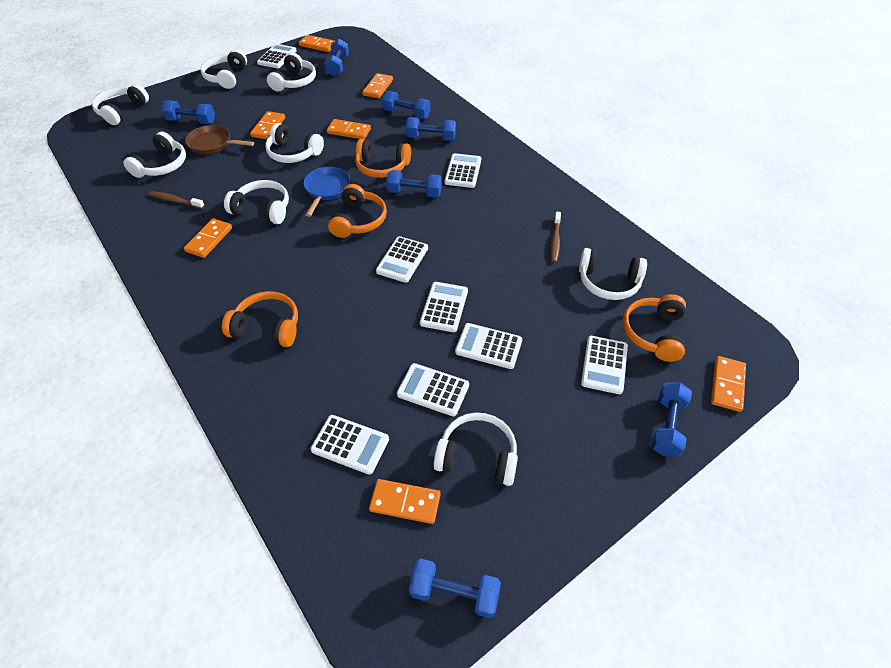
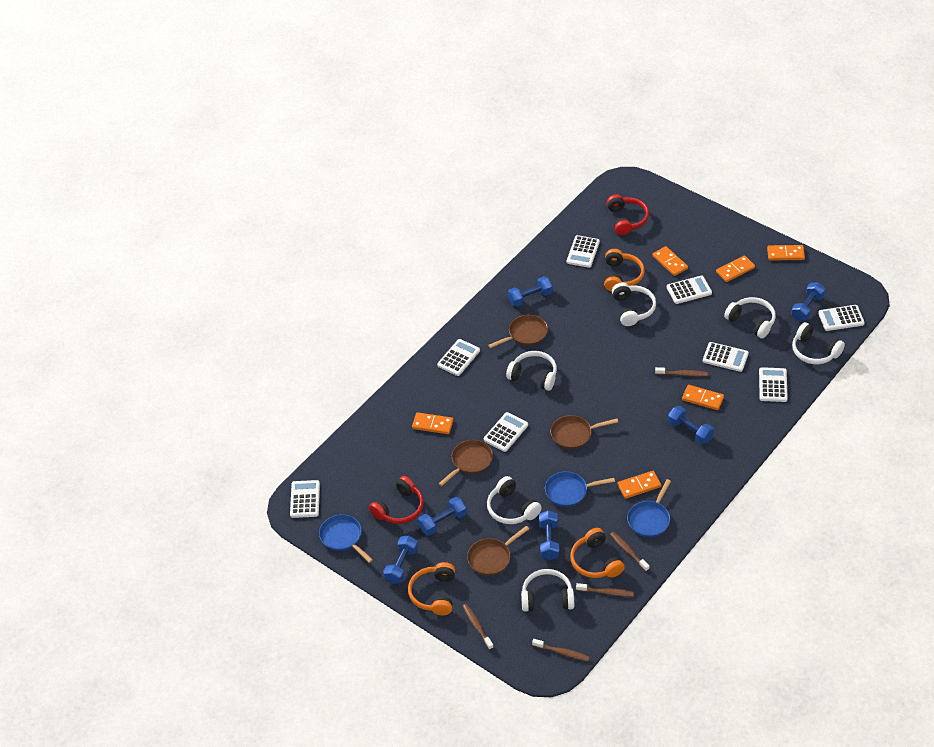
blue dumbbell: 7 -> 6
blue pan: 1 -> 3
brown pan: 1 -> 4
brown toothbrush: 2 -> 5
orange domino: 7 -> 6
orange headphones: 4 -> 3
red headphones: 0 -> 2
white headphones: 8 -> 6

